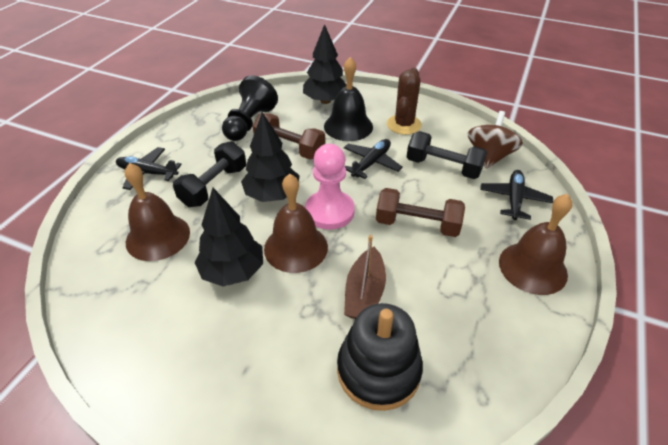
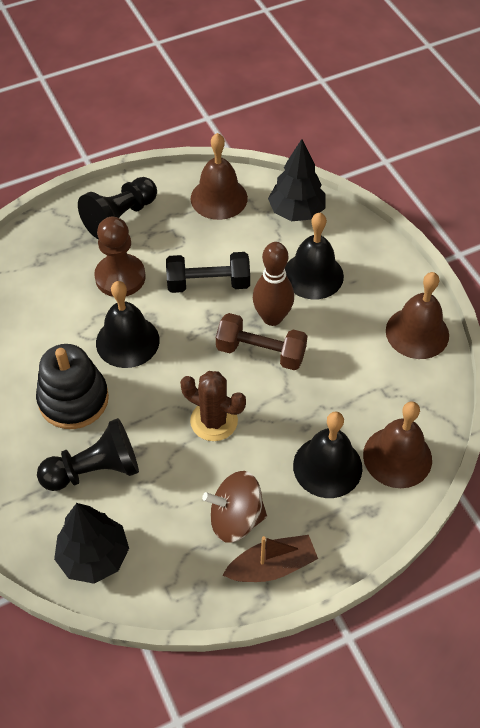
black bell: 1 -> 3
black dumbbell: 2 -> 1
black pawn: 1 -> 2
black plane: 3 -> 0
black tree: 3 -> 2
brown bowling pin: 0 -> 1
brown dumbbell: 2 -> 1
brown pawn: 0 -> 1
pink pawn: 1 -> 0

